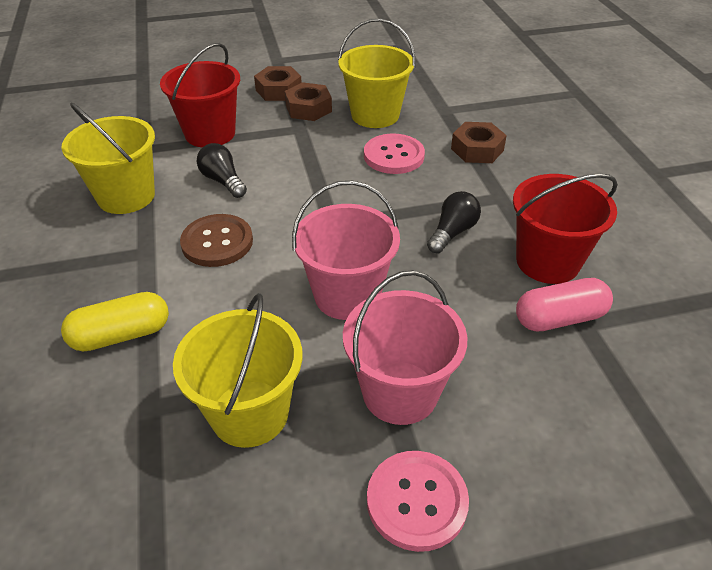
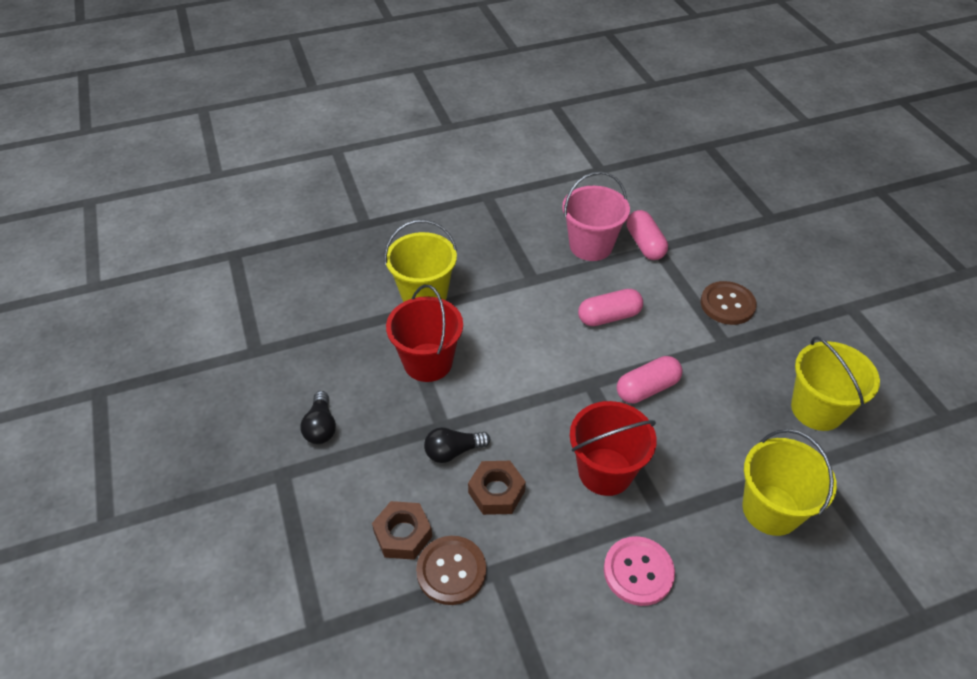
brown button: 1 -> 2
brown nut: 3 -> 2
pink bucket: 2 -> 1
pink button: 2 -> 1
pink capsule: 1 -> 3
yellow capsule: 1 -> 0

